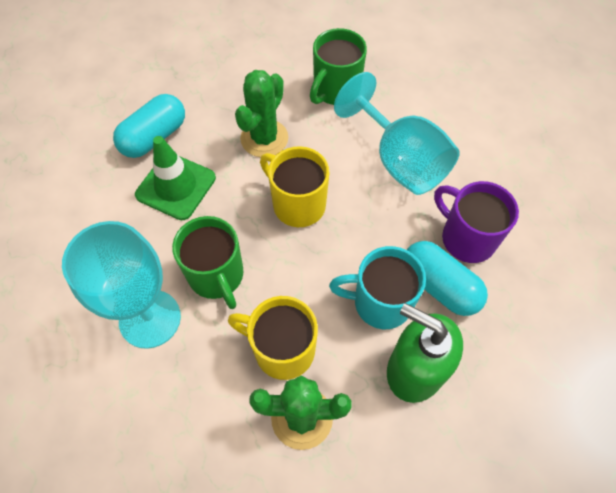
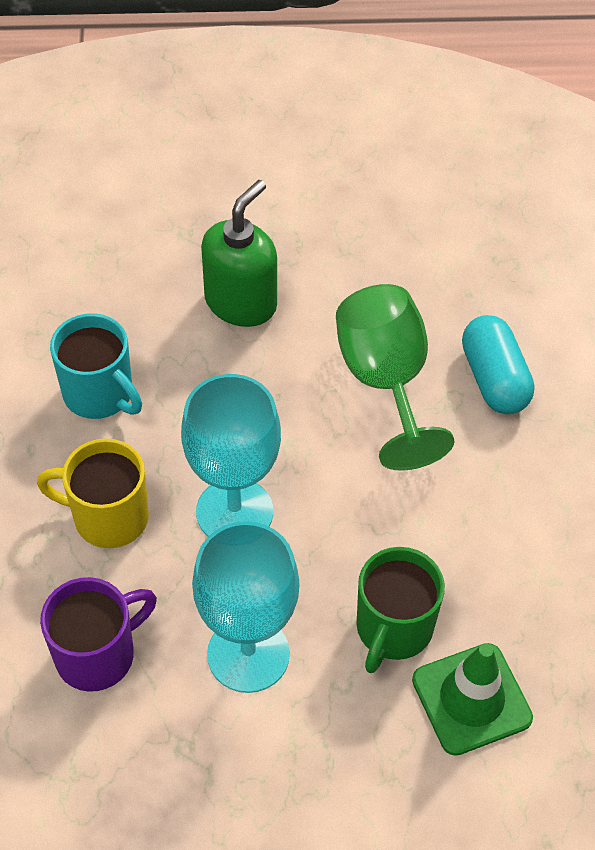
green cactus: 2 -> 0
green goblet: 0 -> 1
green mug: 2 -> 1
turquoise capsule: 2 -> 1
yellow mug: 2 -> 1

